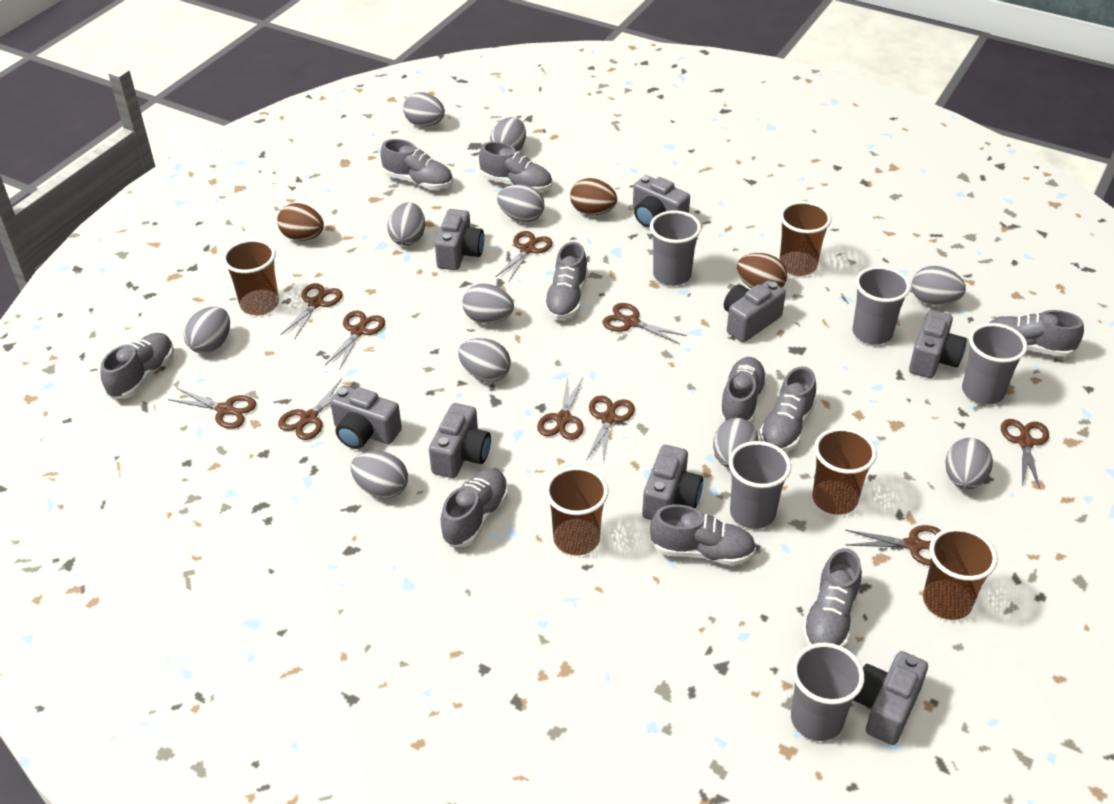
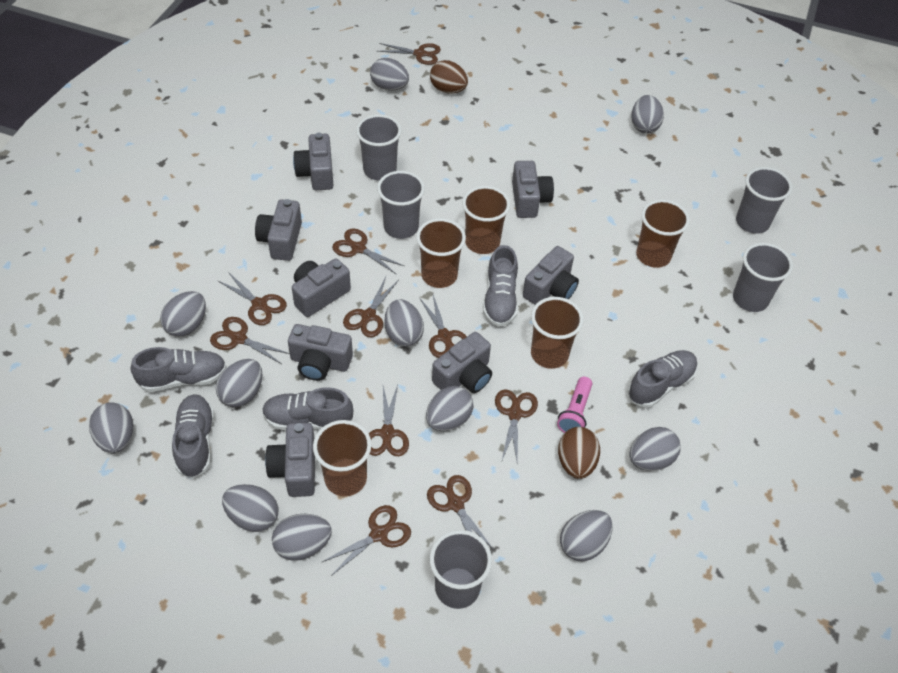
brown egg: 3 -> 2
grey shoe: 10 -> 5
pink flashlight: 0 -> 1

